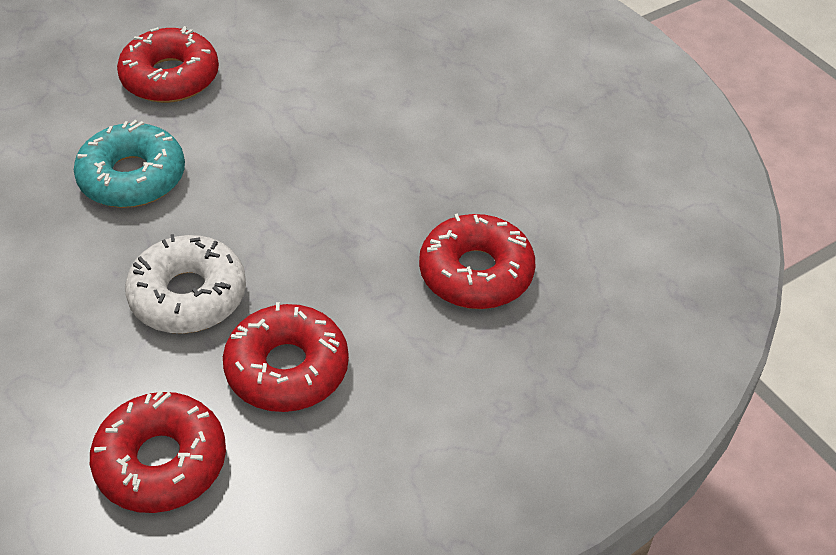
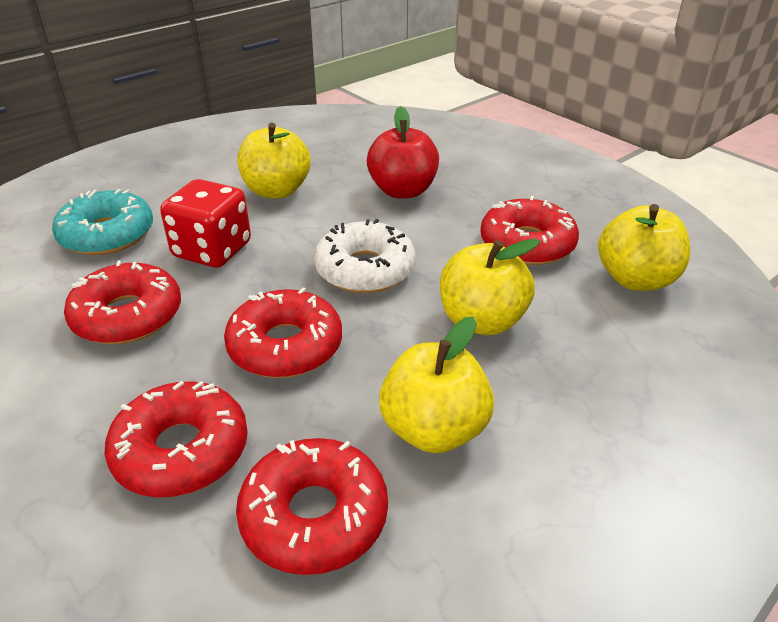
red apple: 0 -> 1
red dice: 0 -> 1
red donut: 4 -> 5
yellow apple: 0 -> 4

